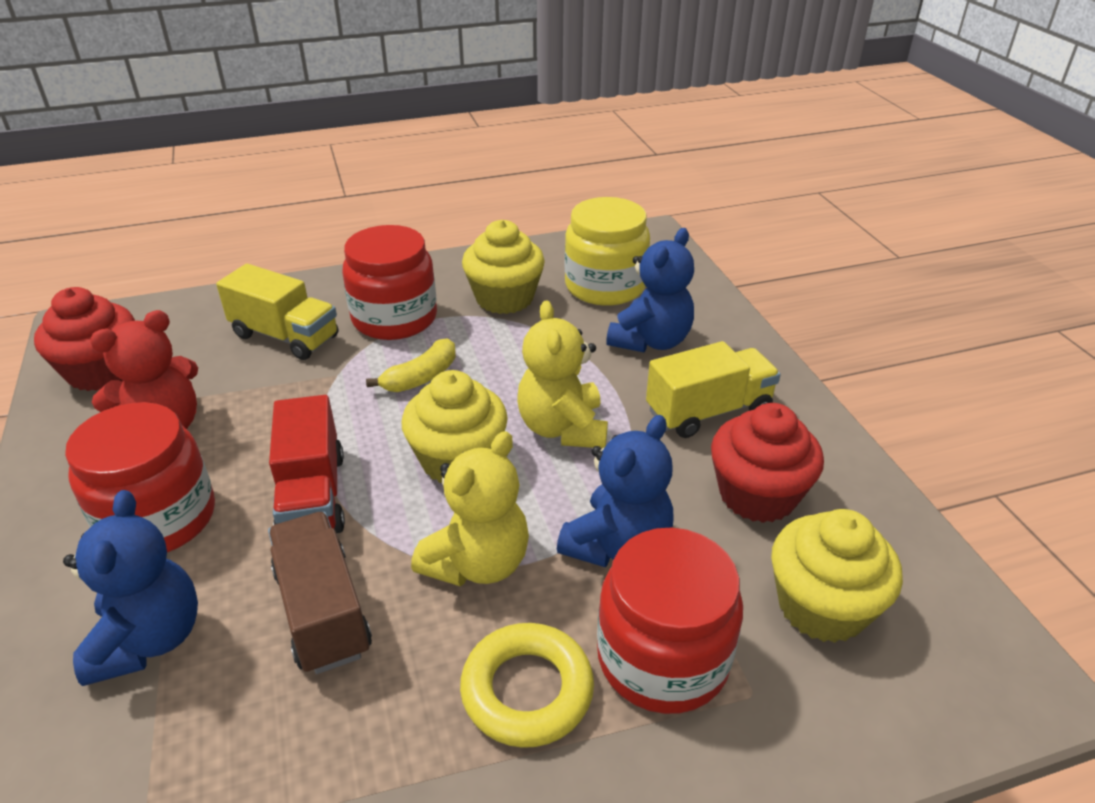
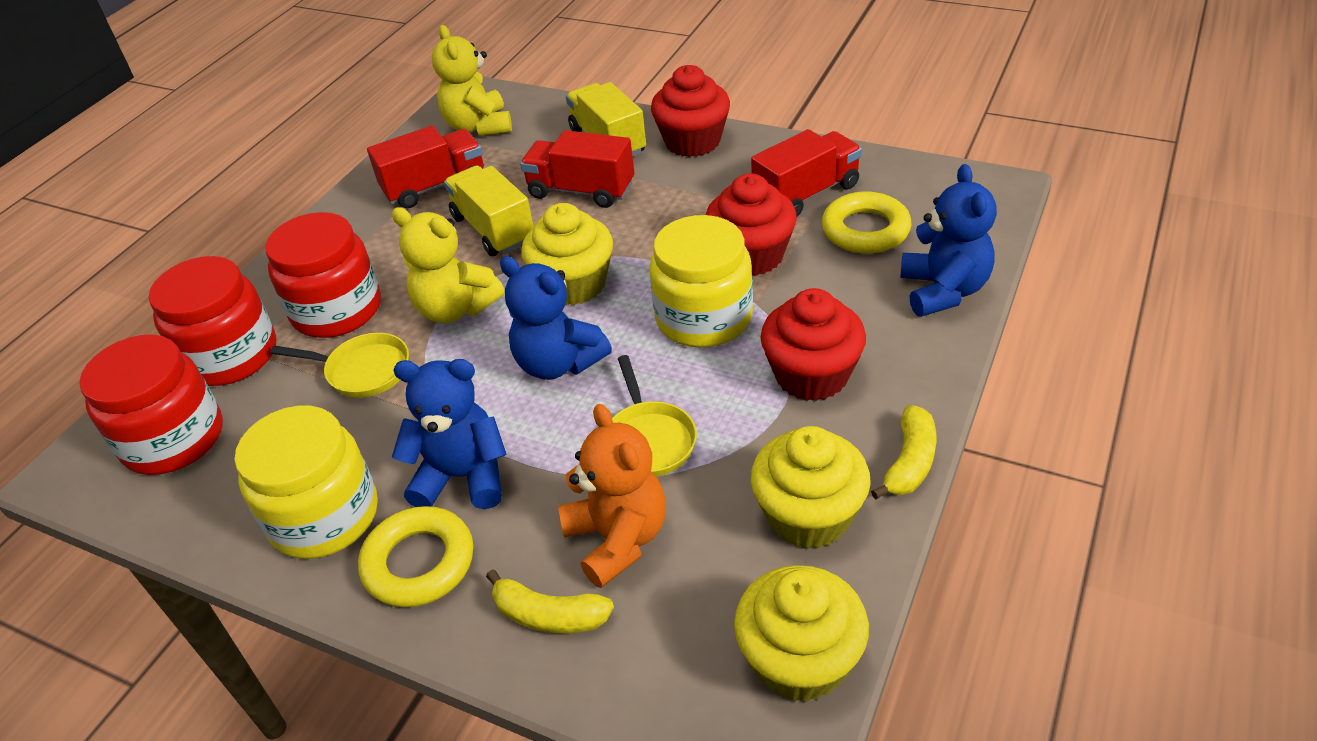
brown truck: 1 -> 0
orange teddy bear: 0 -> 1
red cupcake: 2 -> 3
red teddy bear: 1 -> 0
red truck: 1 -> 3
yellow banana: 1 -> 2
yellow jar: 1 -> 2
yellow pan: 0 -> 2
yellow ring: 1 -> 2

